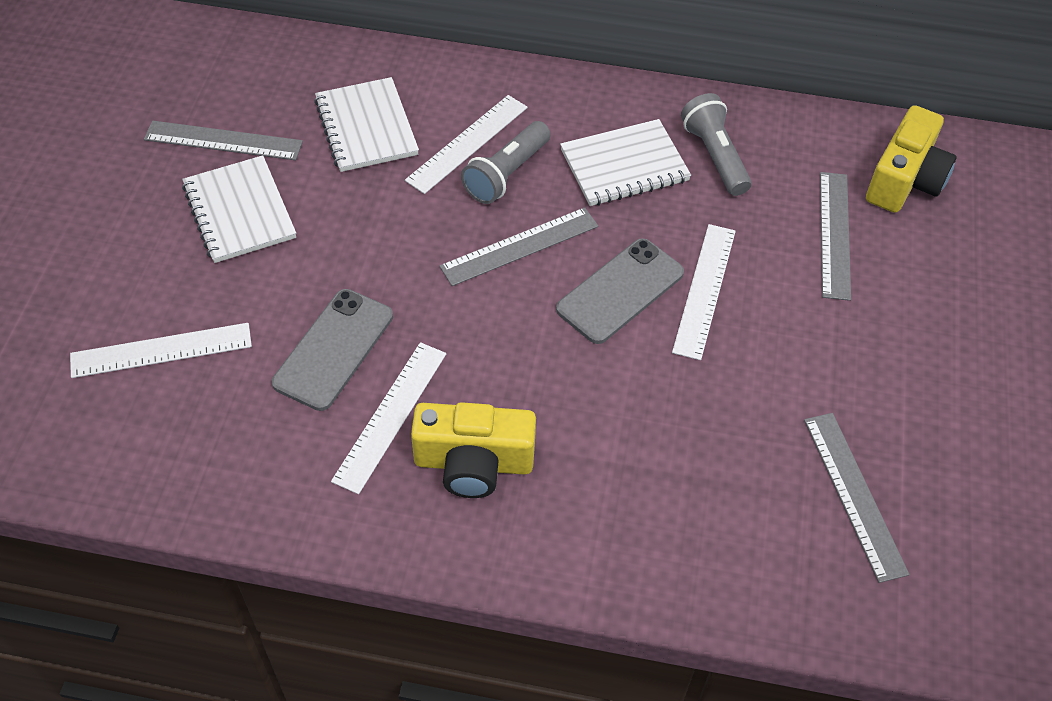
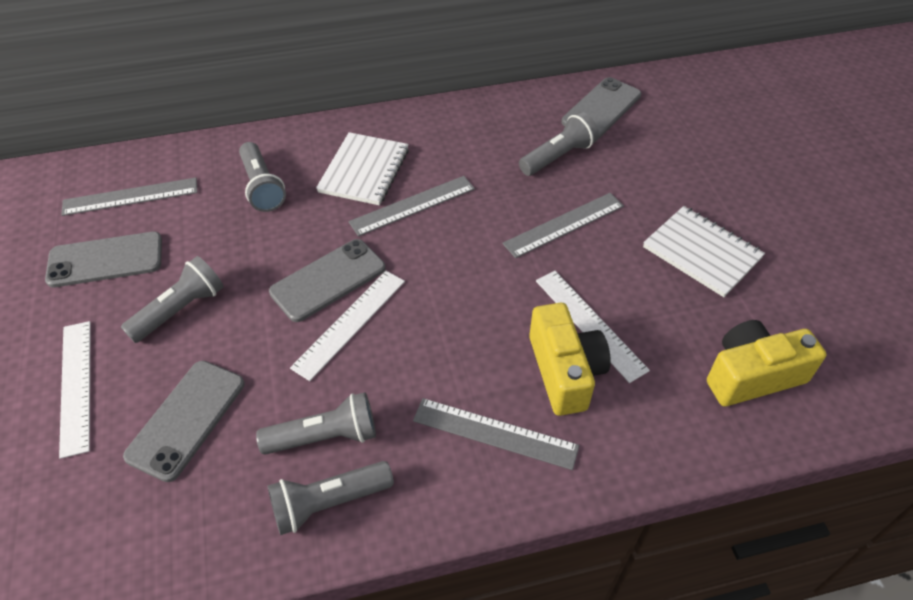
grey flashlight: 2 -> 5
grey phone: 2 -> 4
white notebook: 3 -> 2
white ruler: 4 -> 3

